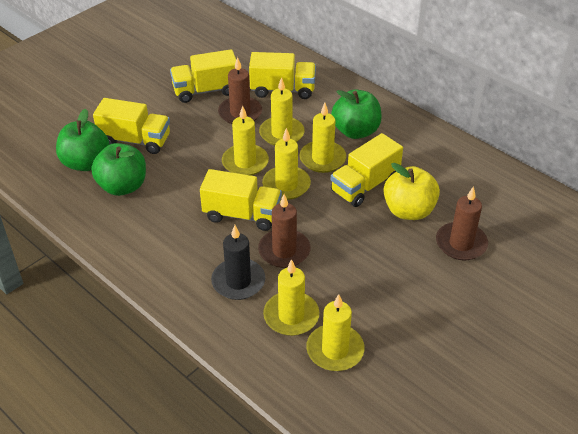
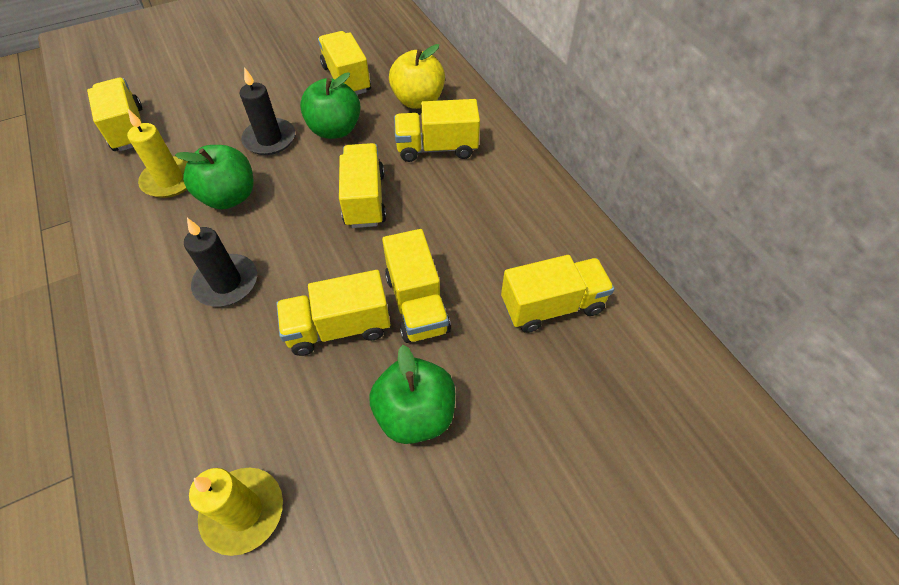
black candle: 1 -> 2
brown candle: 3 -> 0
yellow candle: 6 -> 2
yellow truck: 5 -> 7

